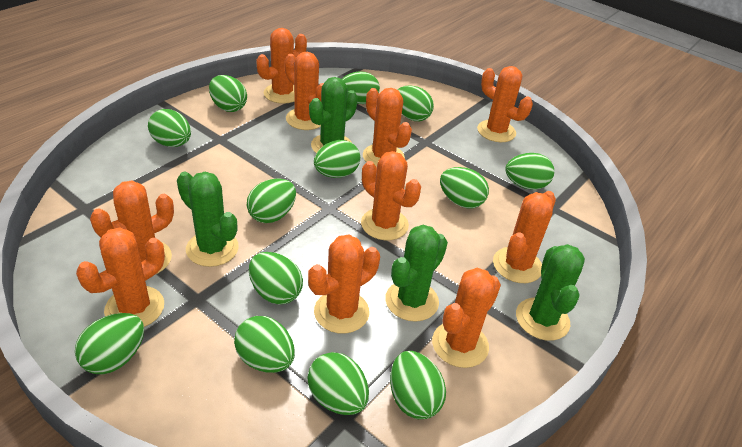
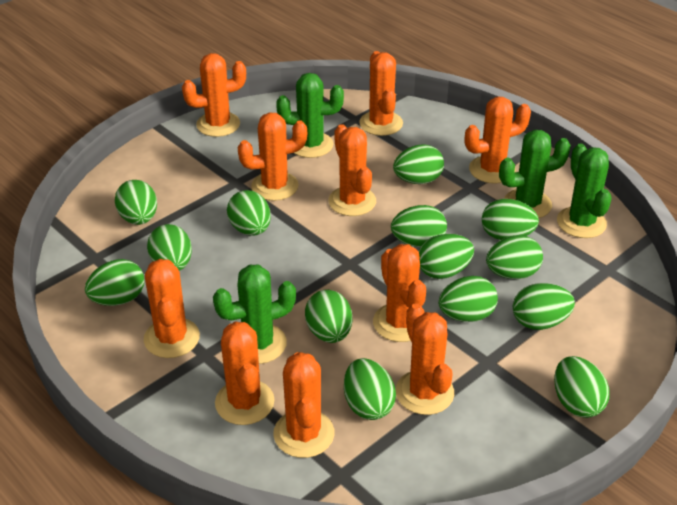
green egg: 13 -> 14

